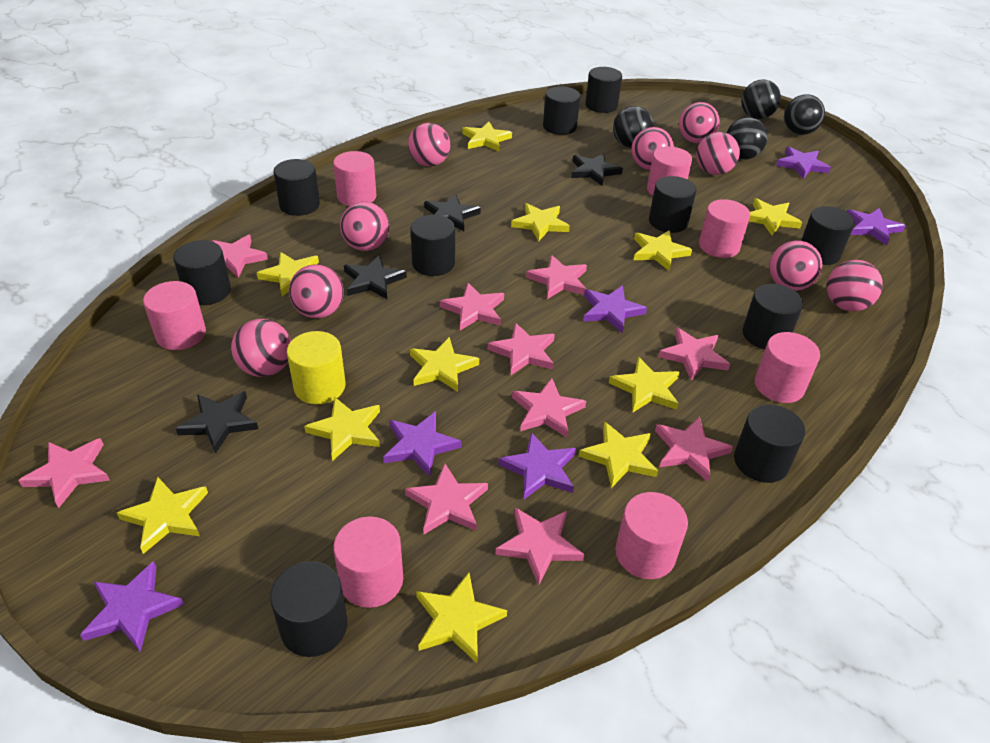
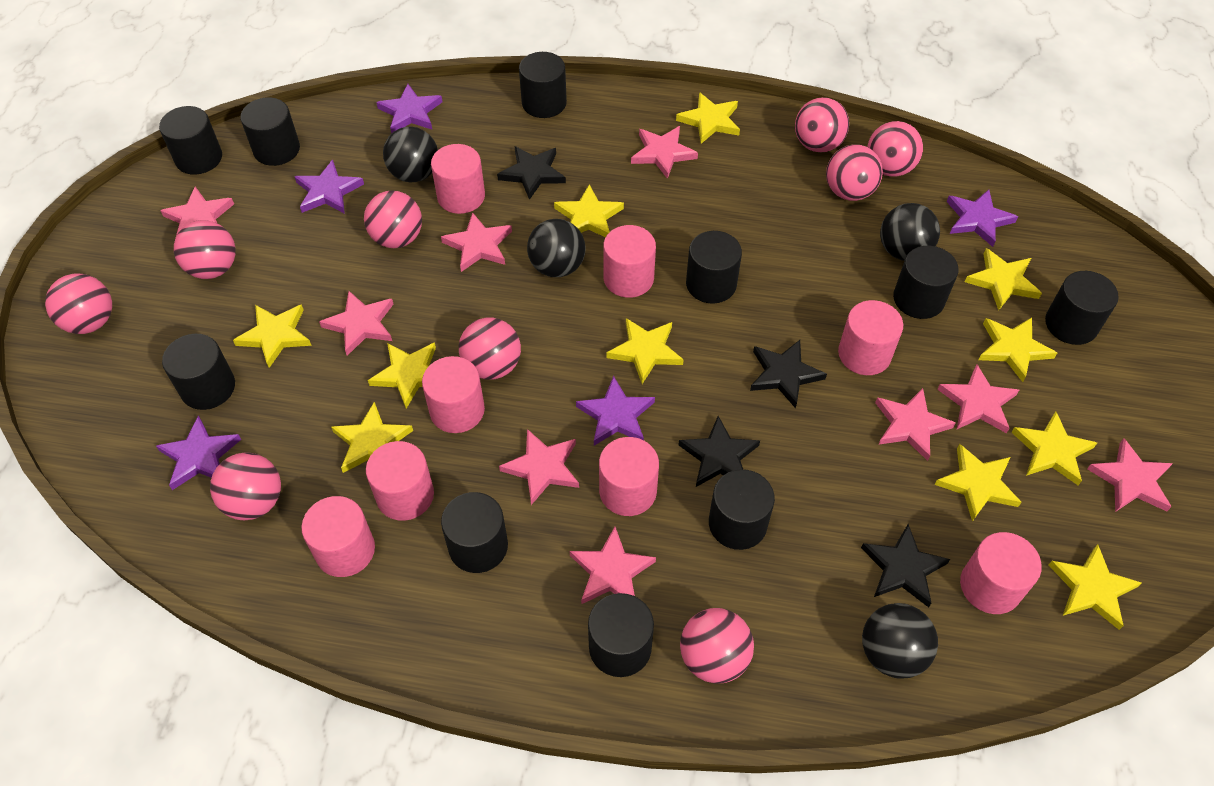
pink cylinder: 7 -> 8
pink star: 10 -> 9
purple star: 6 -> 5
yellow cylinder: 1 -> 0

